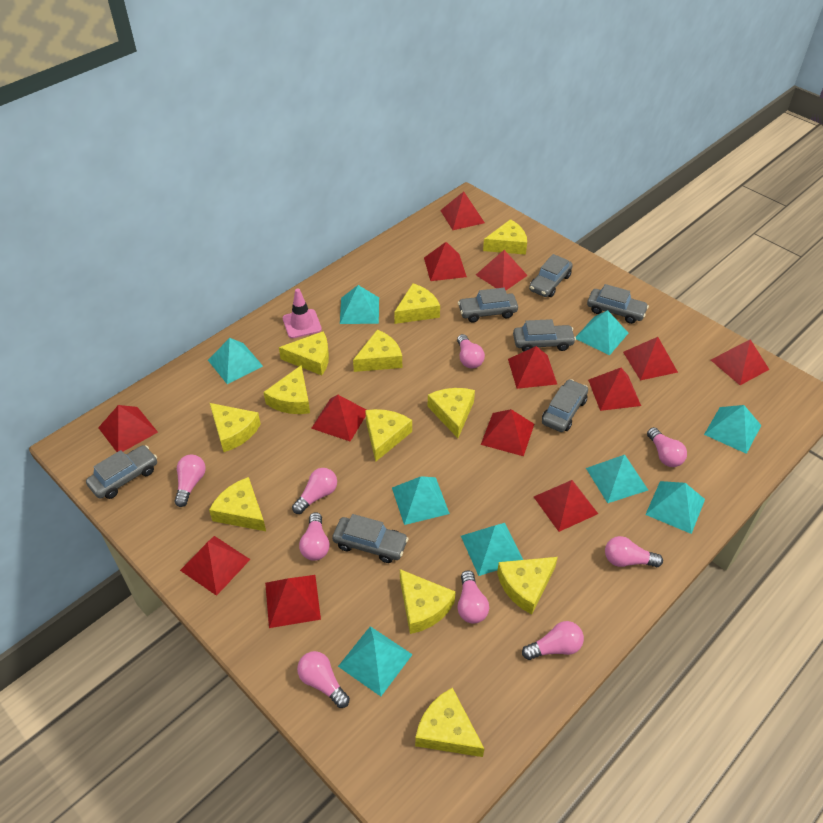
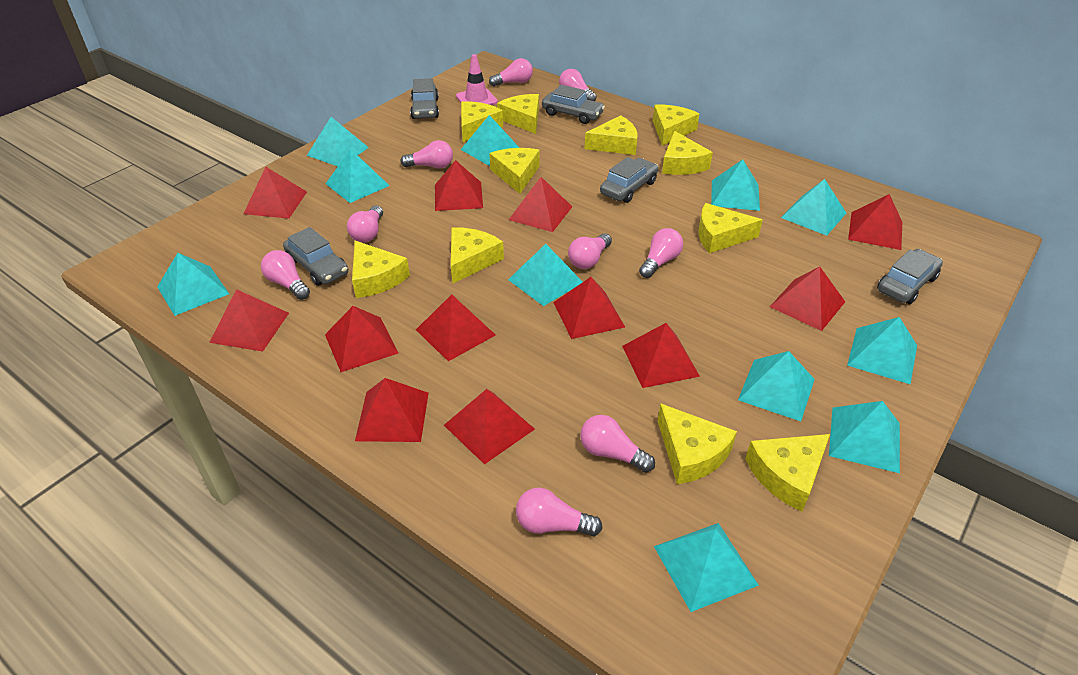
grey car: 7 -> 5
red pyramid: 13 -> 12
turquoise pyramid: 9 -> 11
yellow cheese: 12 -> 11

